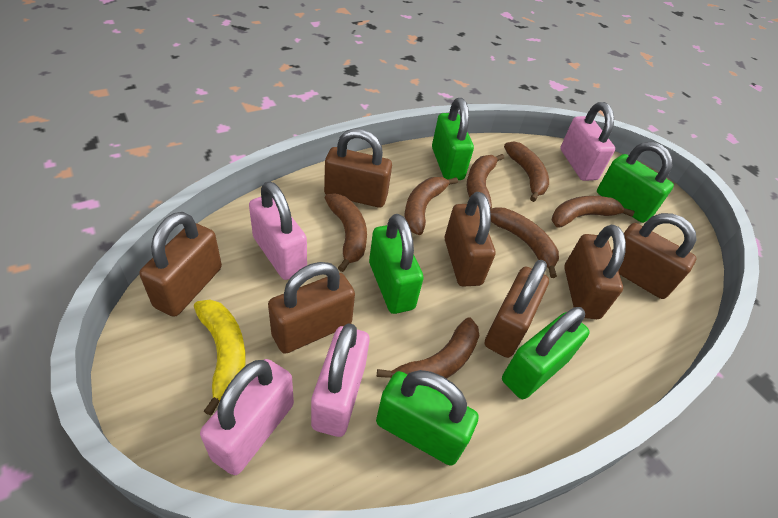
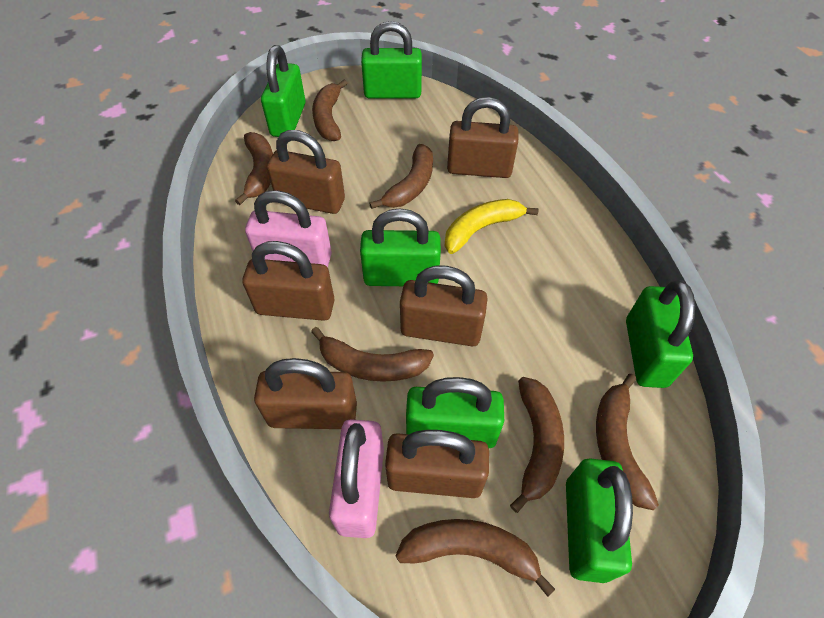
brown padlock: 7 -> 6
green padlock: 5 -> 6
pink padlock: 4 -> 2

